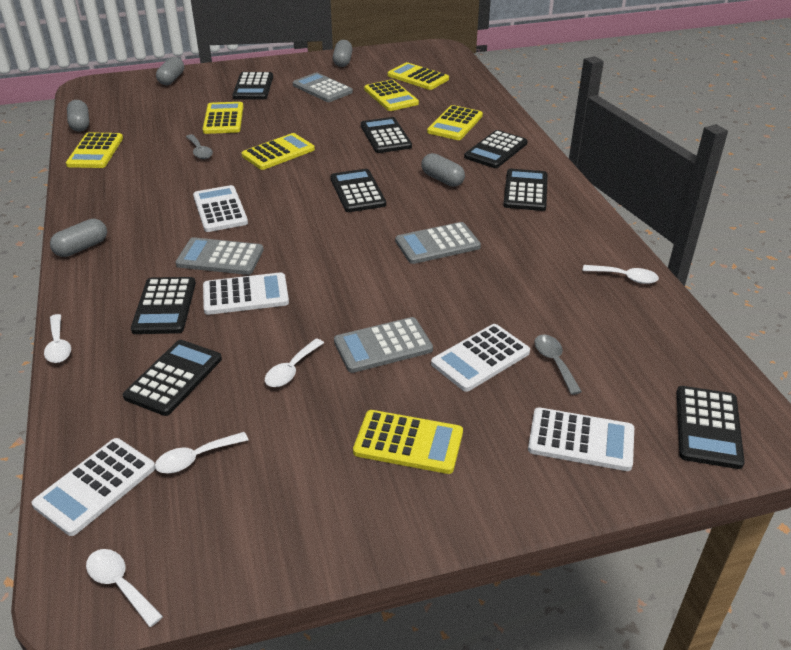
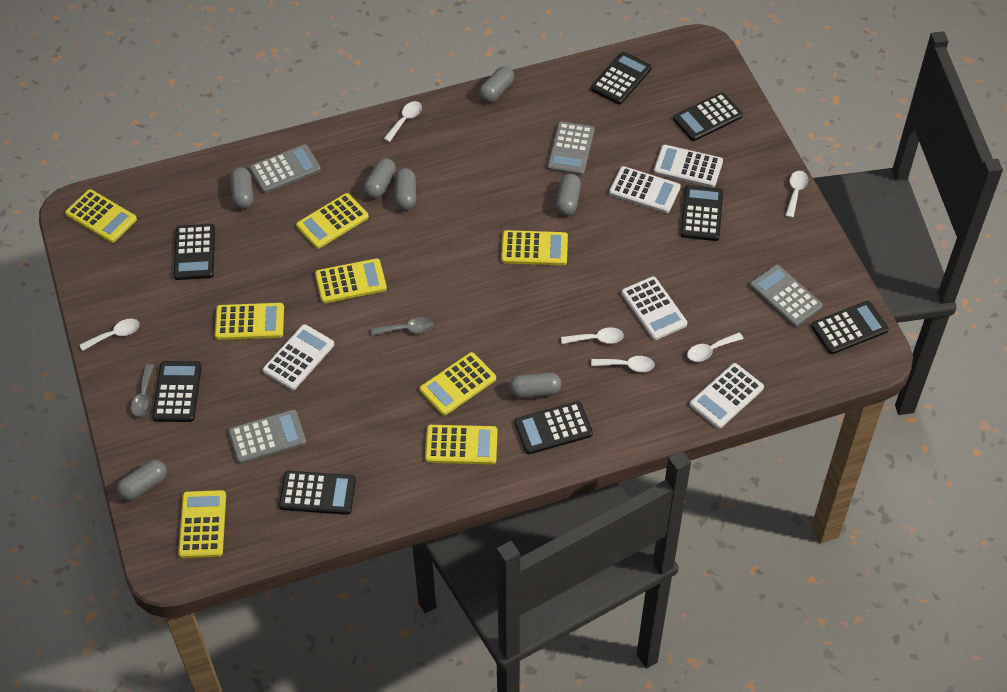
grey capsule: 5 -> 7
white spoon: 5 -> 6
yellow calculator: 7 -> 8

